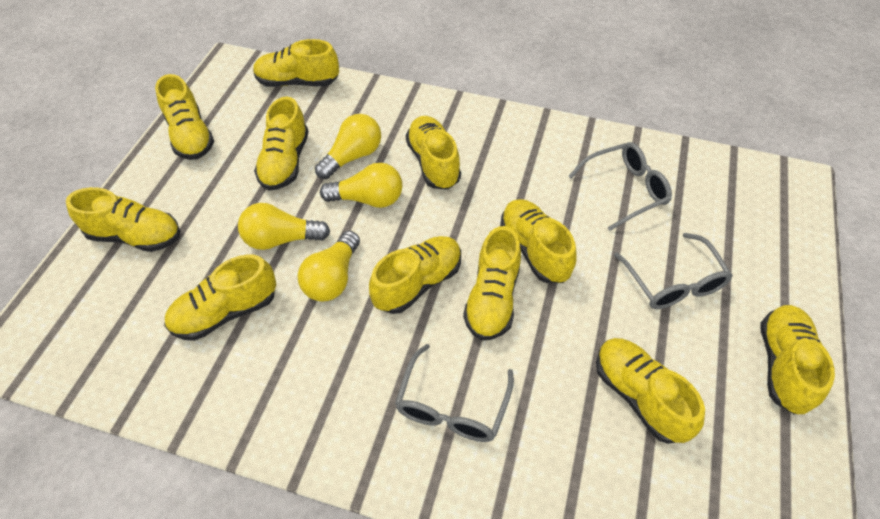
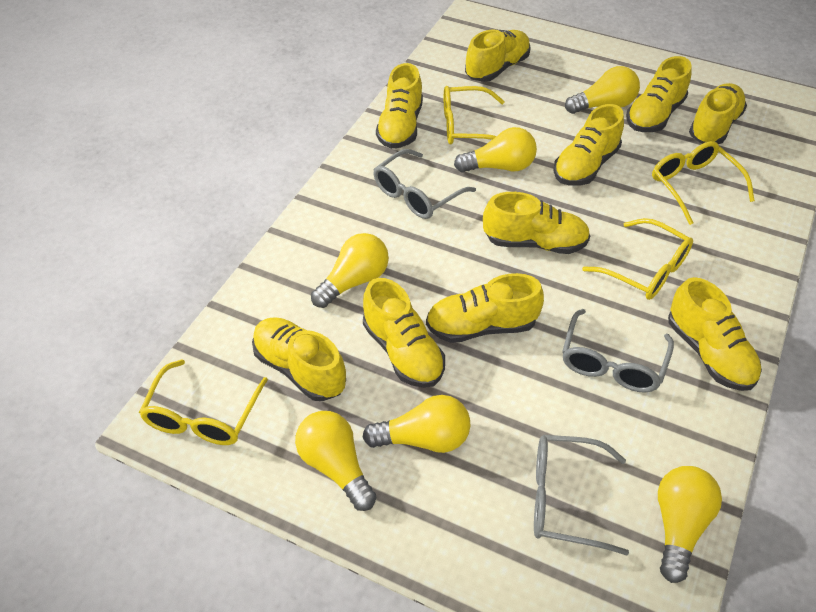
yellow glasses: 0 -> 4
yellow light bulb: 4 -> 6
yellow shoe: 11 -> 10

